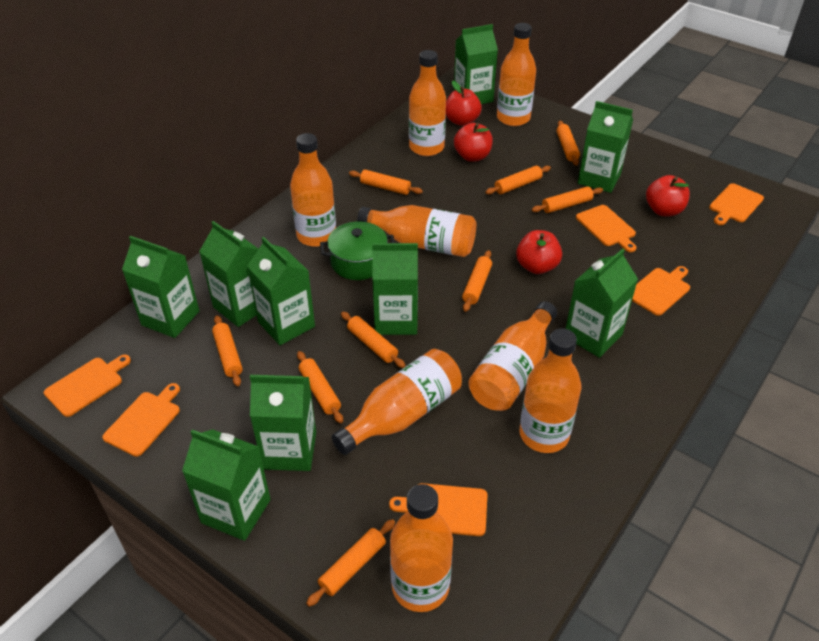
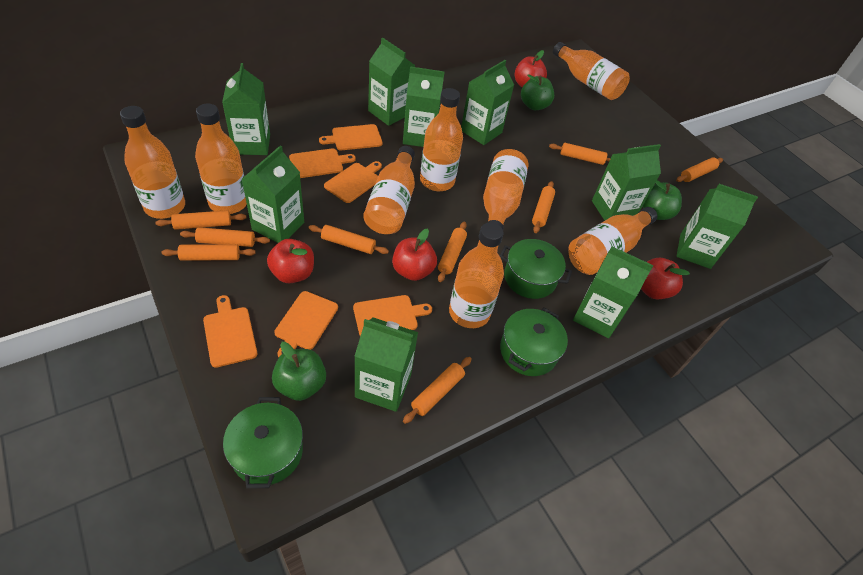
green apple: 0 -> 3
green pot: 1 -> 3

